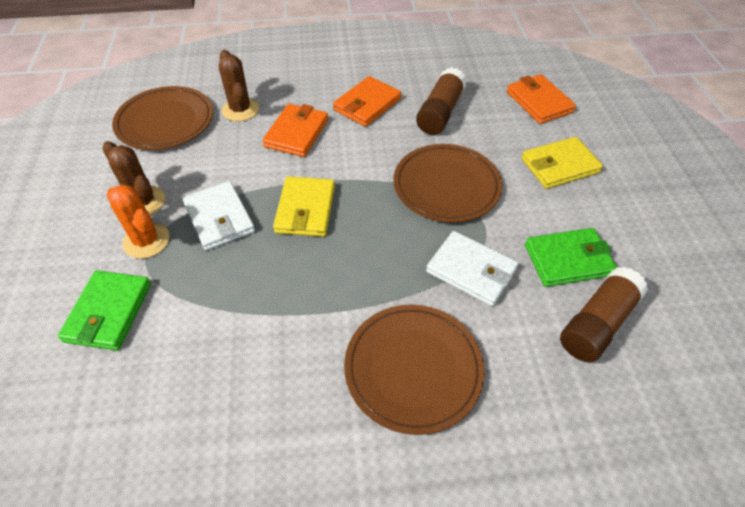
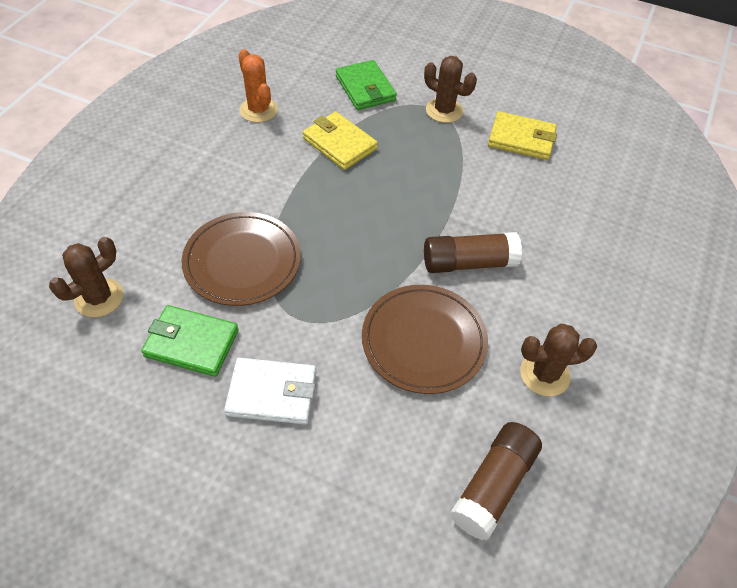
brown cactus: 2 -> 3
brown plate: 3 -> 2
orange wallet: 3 -> 0
white wallet: 2 -> 1

